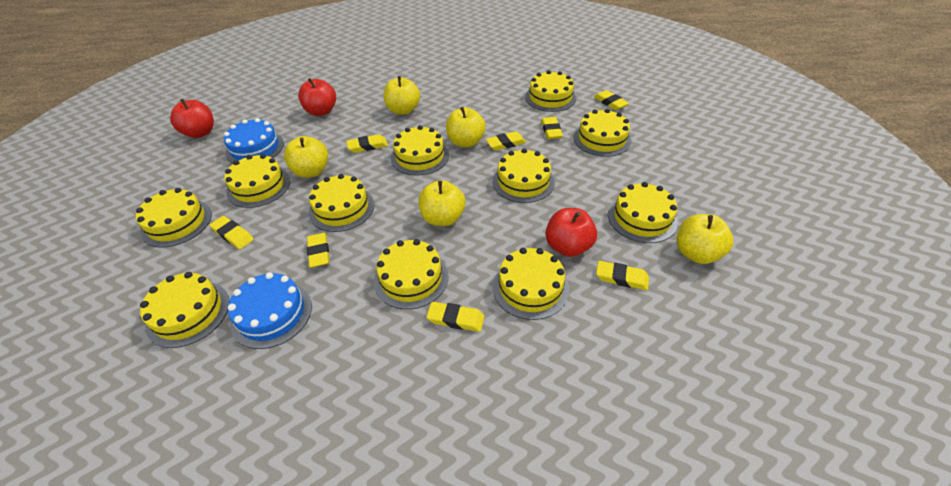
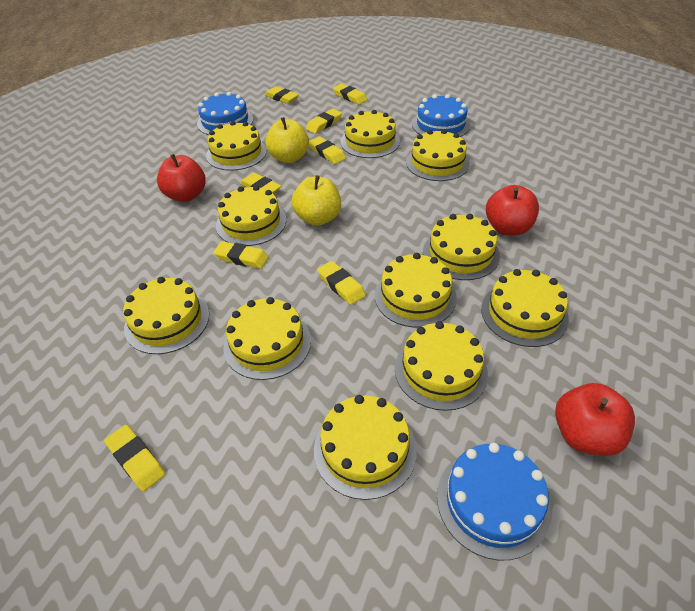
blue cake: 2 -> 3
yellow apple: 5 -> 2

